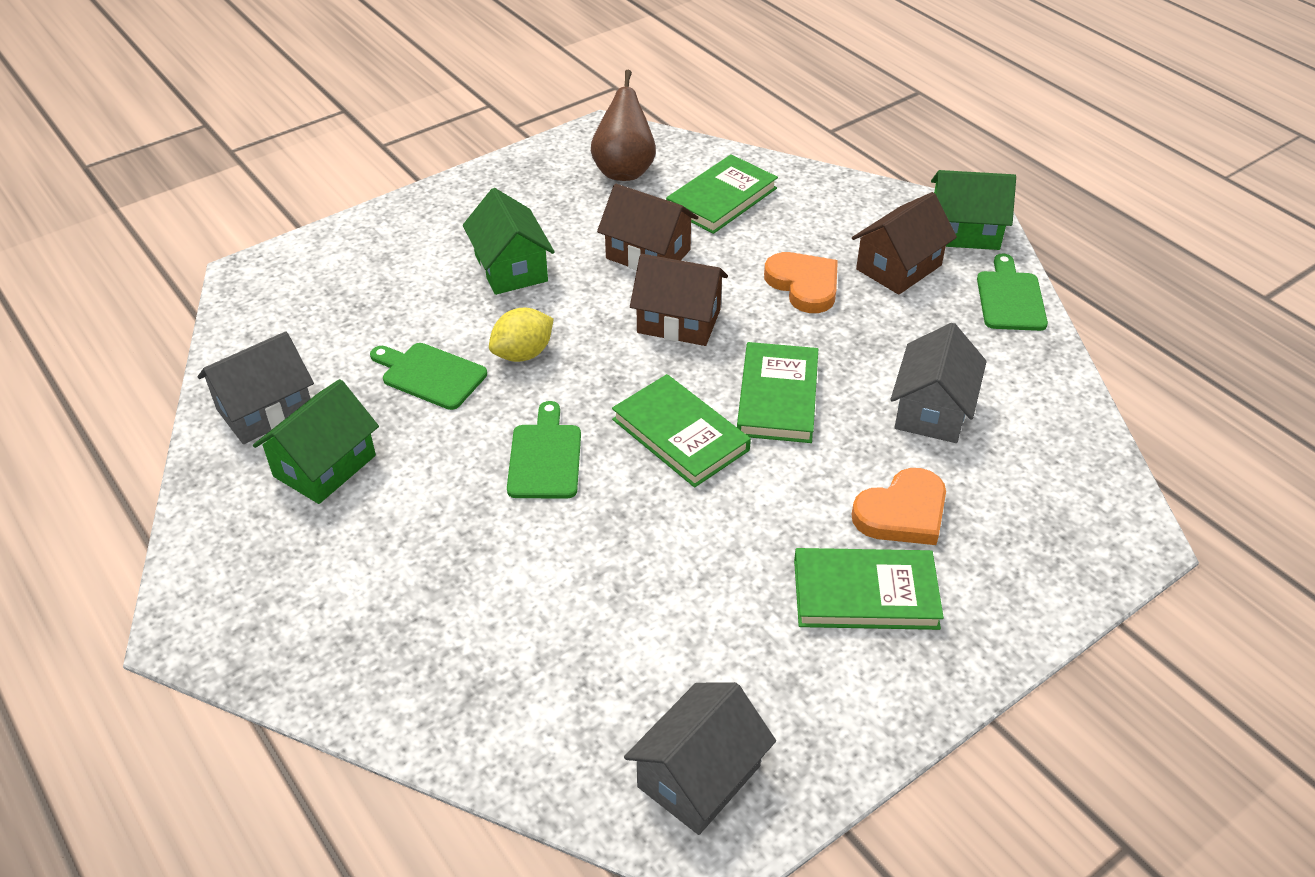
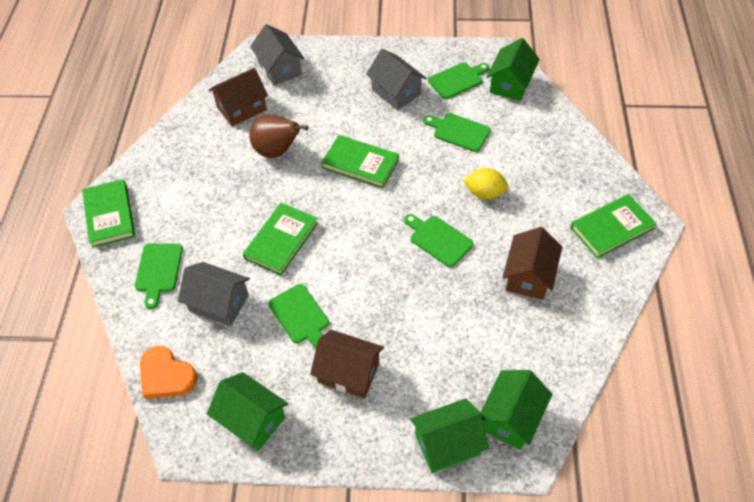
green cutting board: 3 -> 5
green house: 3 -> 4
orange heart: 2 -> 1

